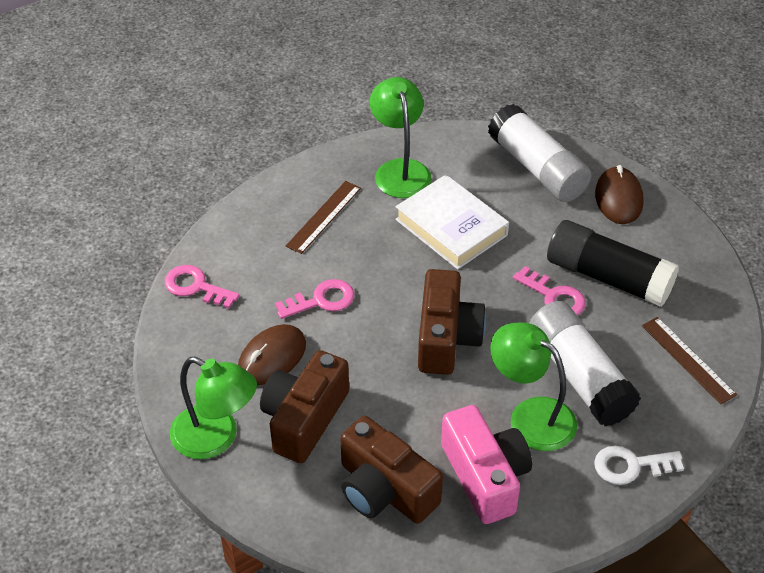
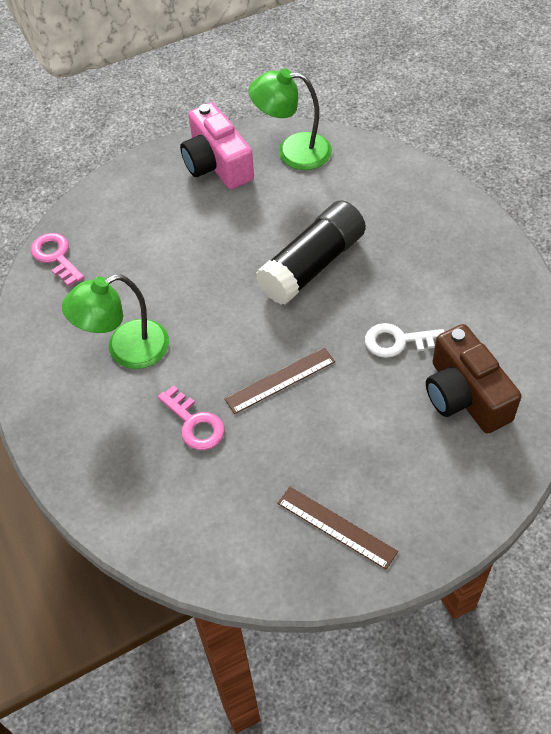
brown camera: 3 -> 1
brown mouse: 2 -> 0
green lamp: 3 -> 2
pink key: 3 -> 2
white book: 1 -> 0
white glue stick: 2 -> 0

